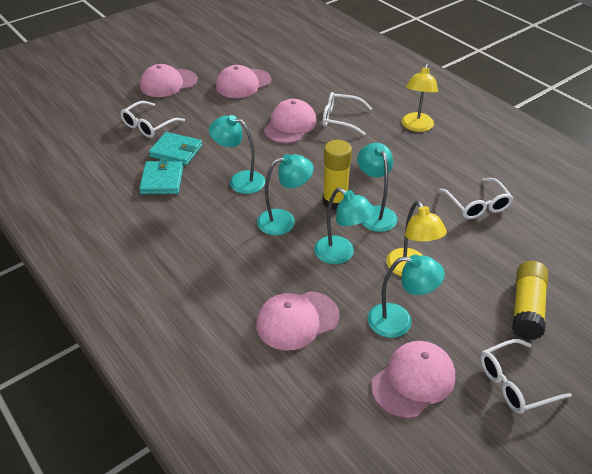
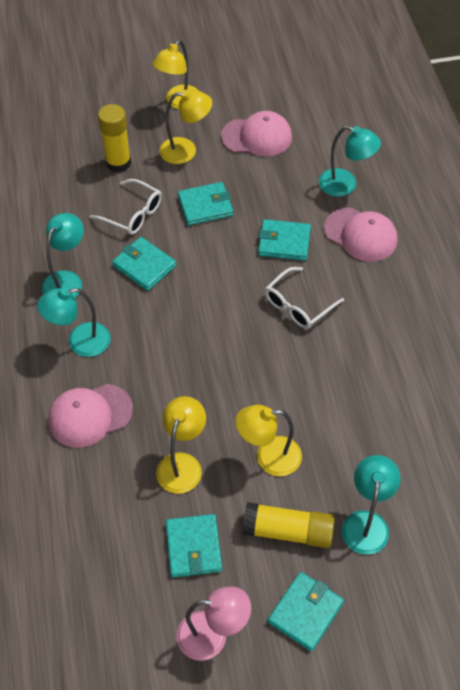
pink cap: 5 -> 3
pink lamp: 0 -> 1
turquoise lamp: 5 -> 4
turquoise wallet: 2 -> 5
white glasses: 4 -> 2
yellow lamp: 2 -> 4

